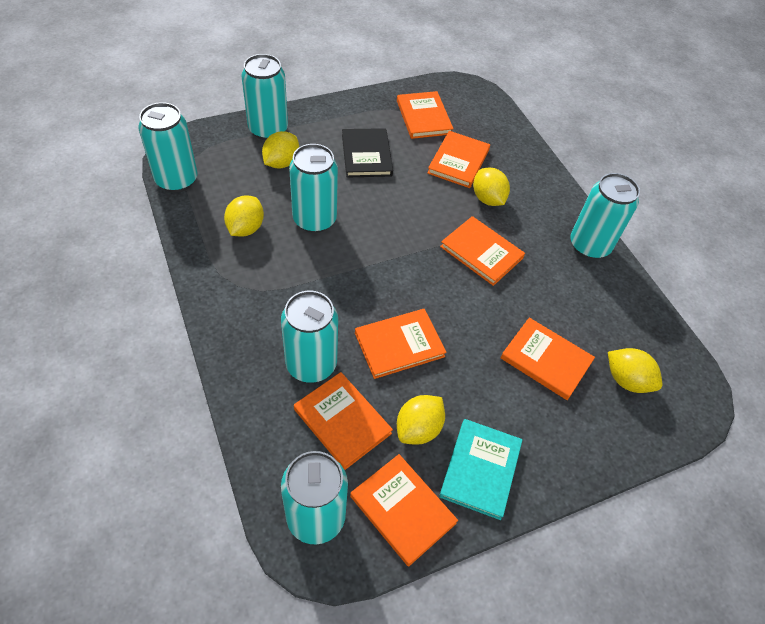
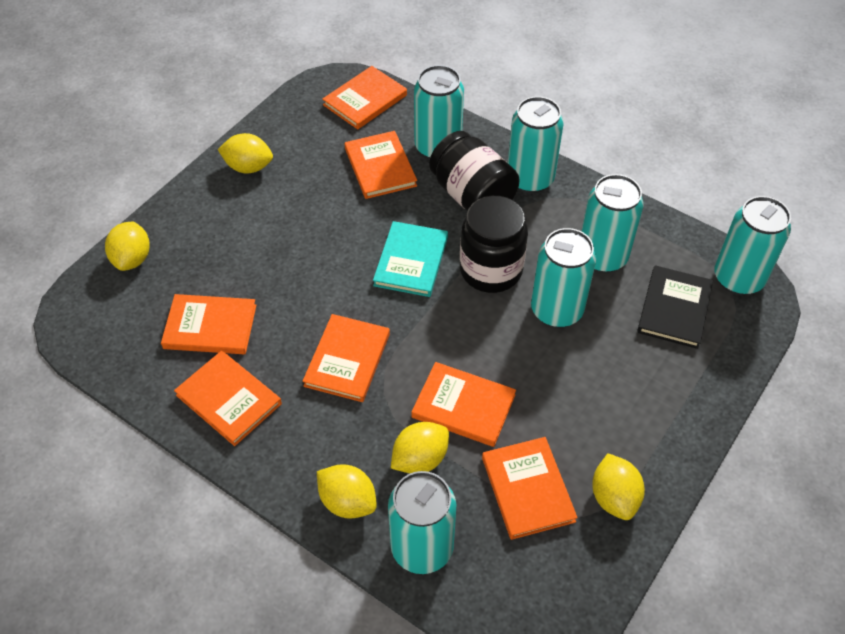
black jar: 0 -> 2

